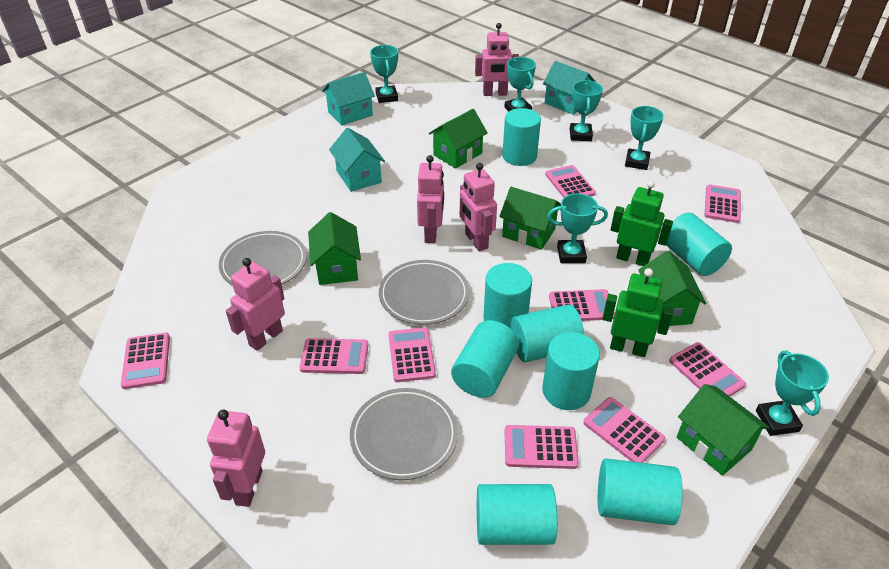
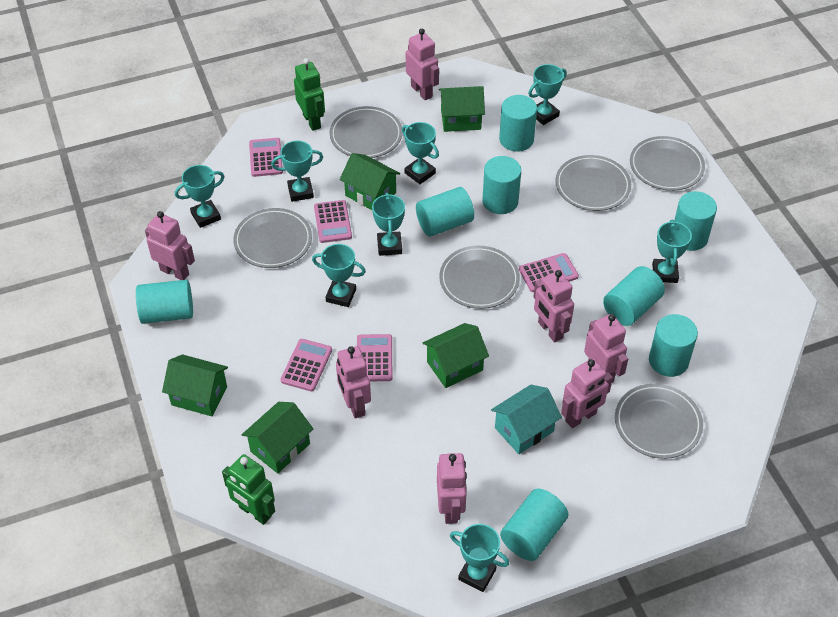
grey plate: 3 -> 6
pink calculator: 9 -> 5
pink robot: 5 -> 7
turquoise house: 3 -> 1
turquoise trophy: 6 -> 8

